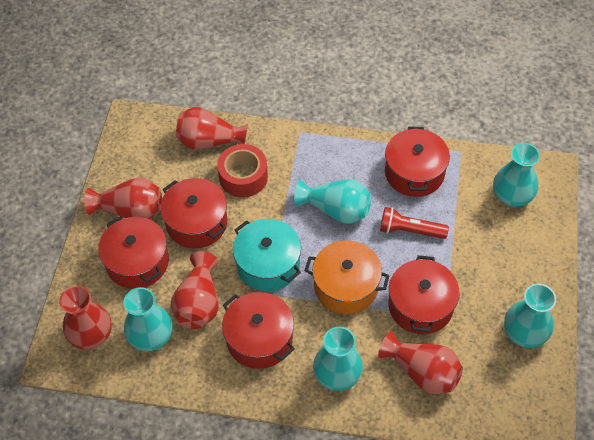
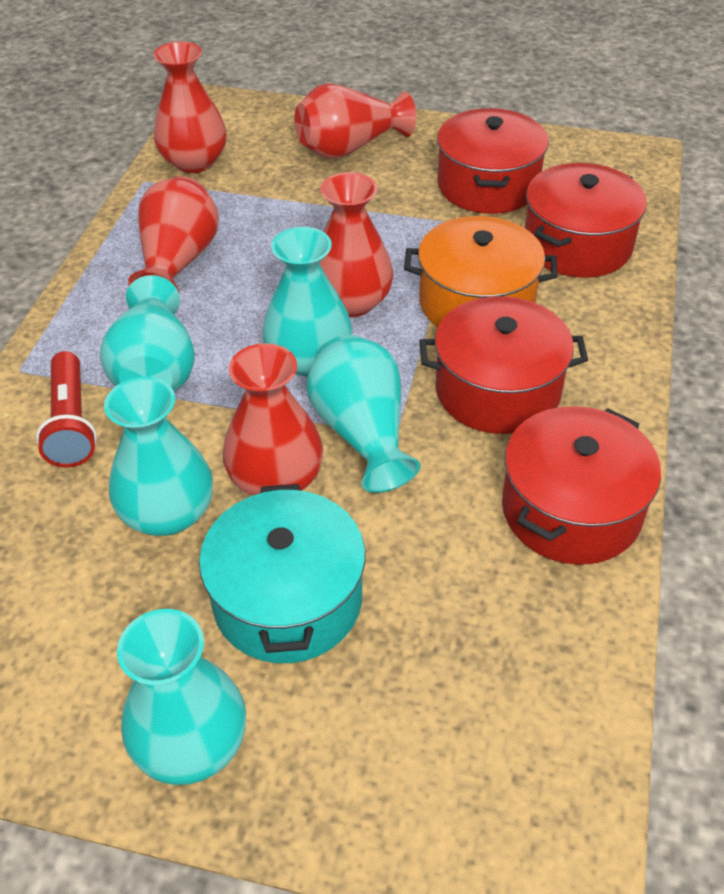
red pot: 5 -> 4
red tape: 1 -> 0

